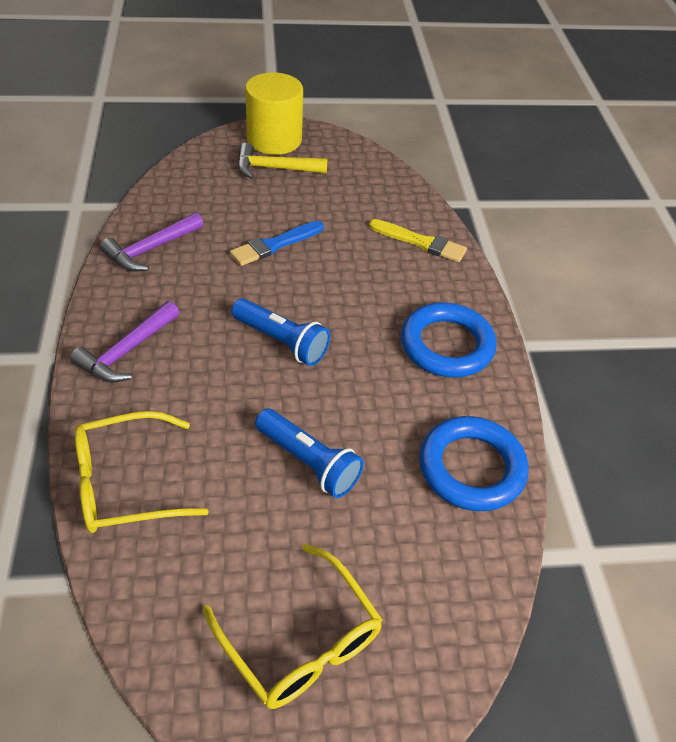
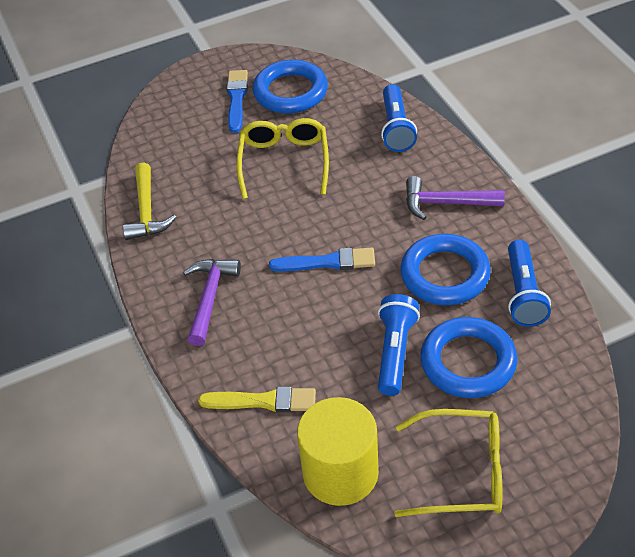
blue brush: 1 -> 2
blue flashlight: 2 -> 3
blue ring: 2 -> 3

